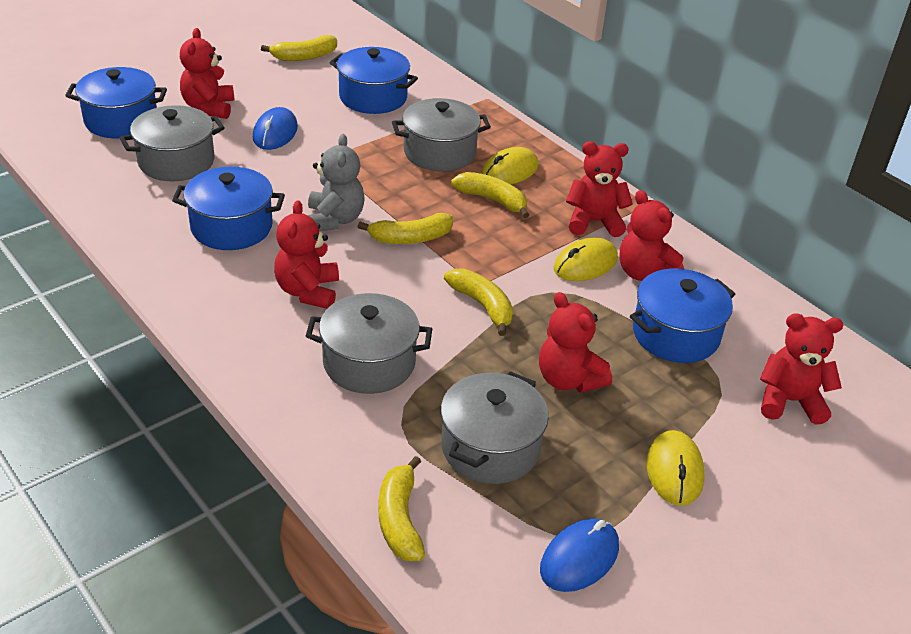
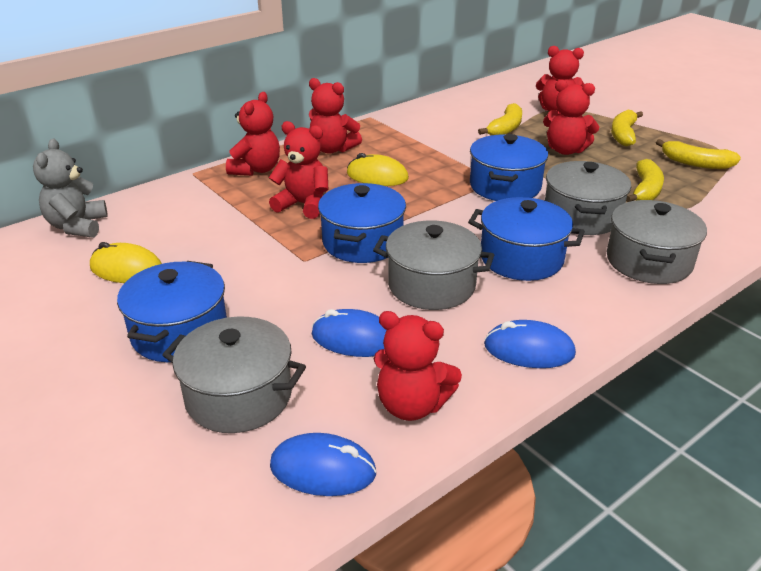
blue mouse: 2 -> 3
yellow banana: 5 -> 4
yellow mouse: 3 -> 2

